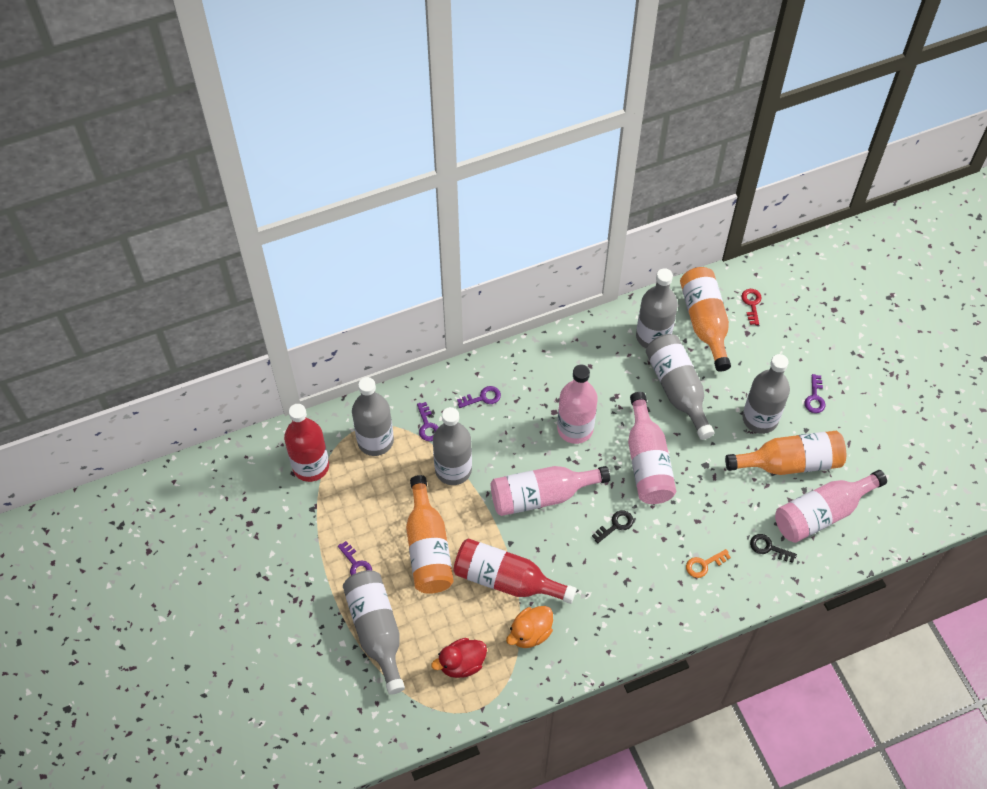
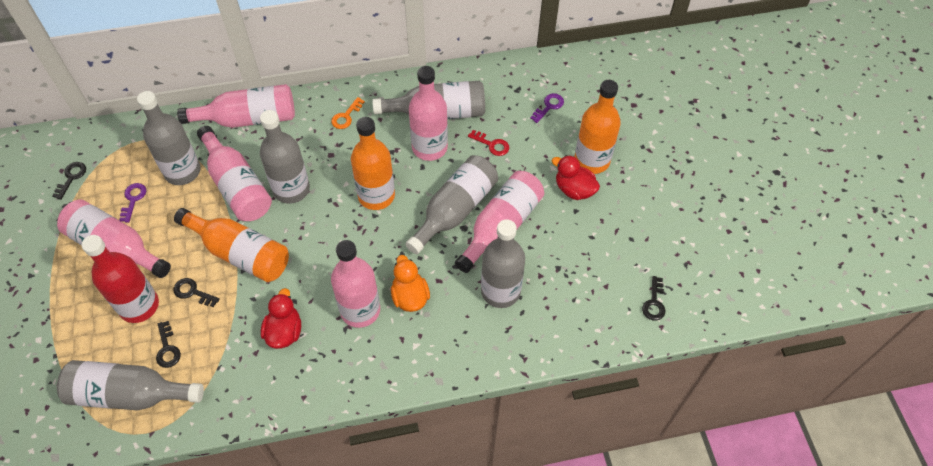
black key: 2 -> 4
pink bottle: 4 -> 6
purple key: 4 -> 2
red bottle: 2 -> 1
red duck: 1 -> 2

